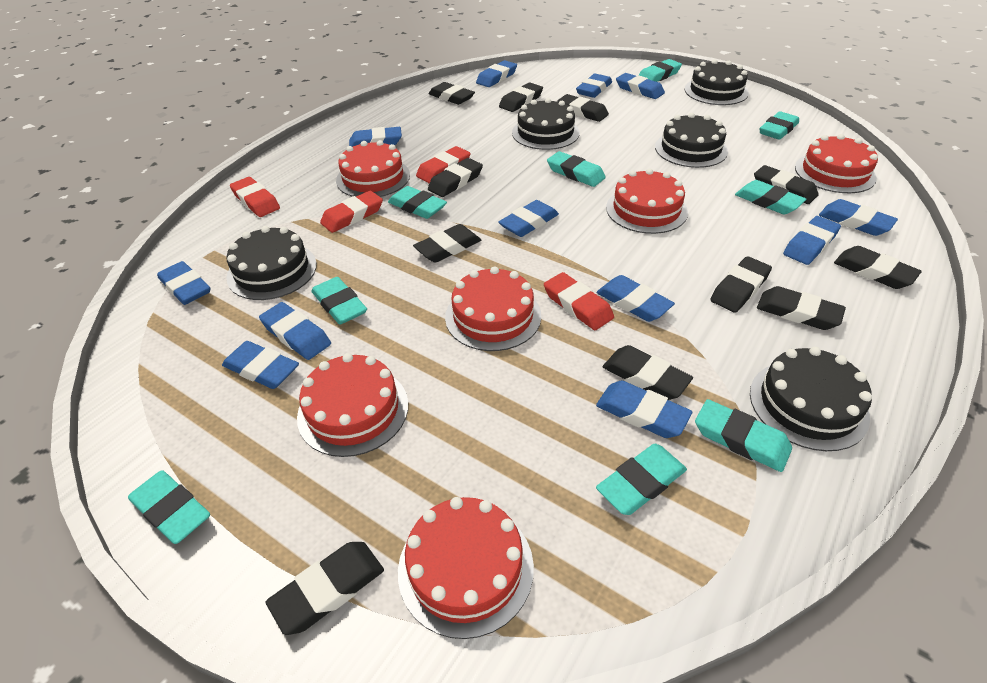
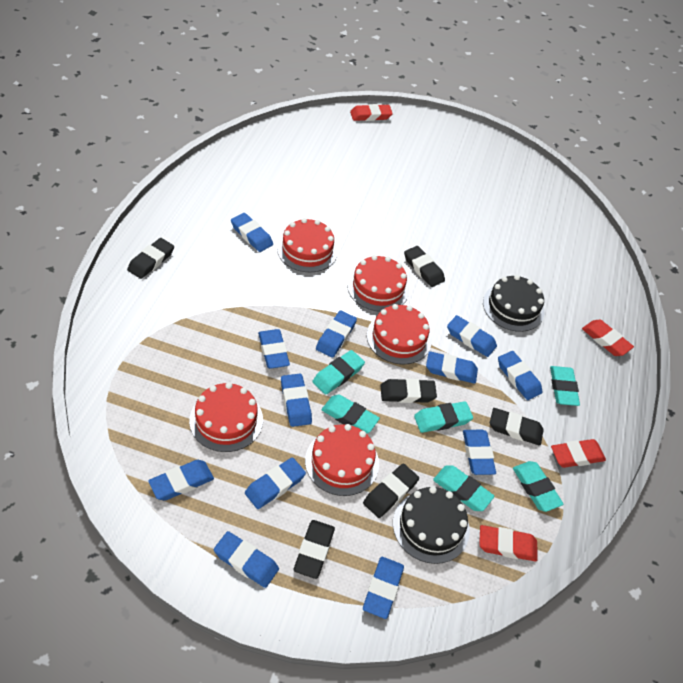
black cake: 5 -> 2
black eraser: 11 -> 6
red cake: 6 -> 5
turquoise eraser: 9 -> 6

